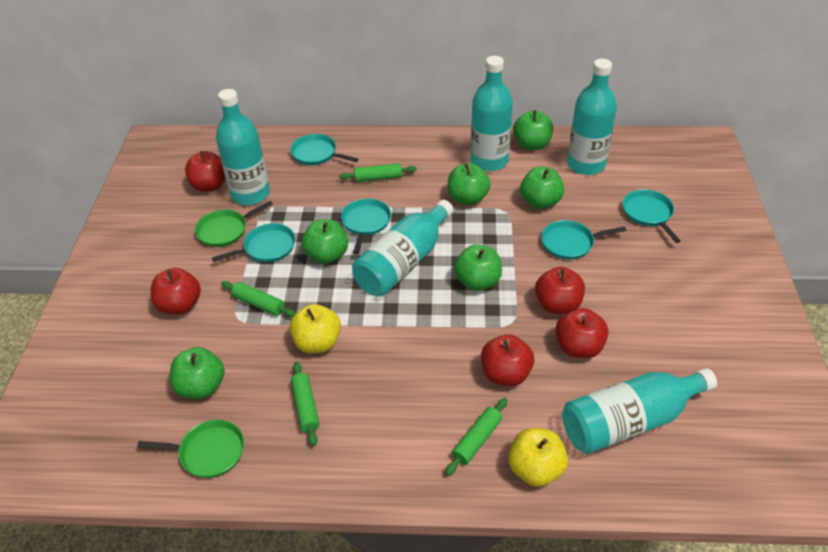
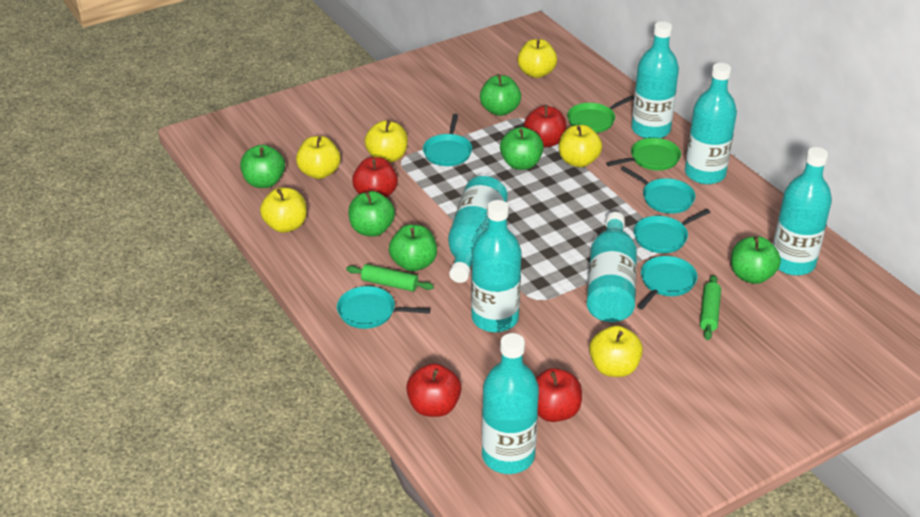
green rolling pin: 4 -> 2
red apple: 5 -> 4
turquoise bottle: 5 -> 7
yellow apple: 2 -> 6

